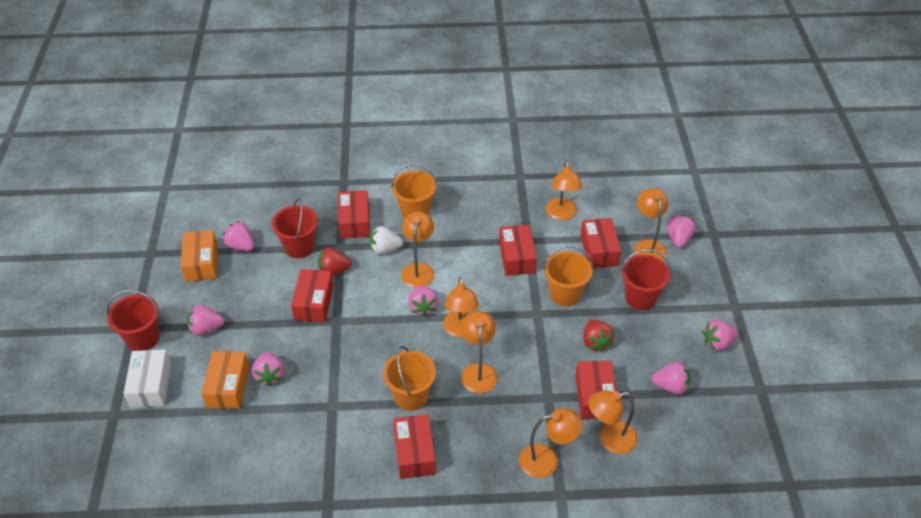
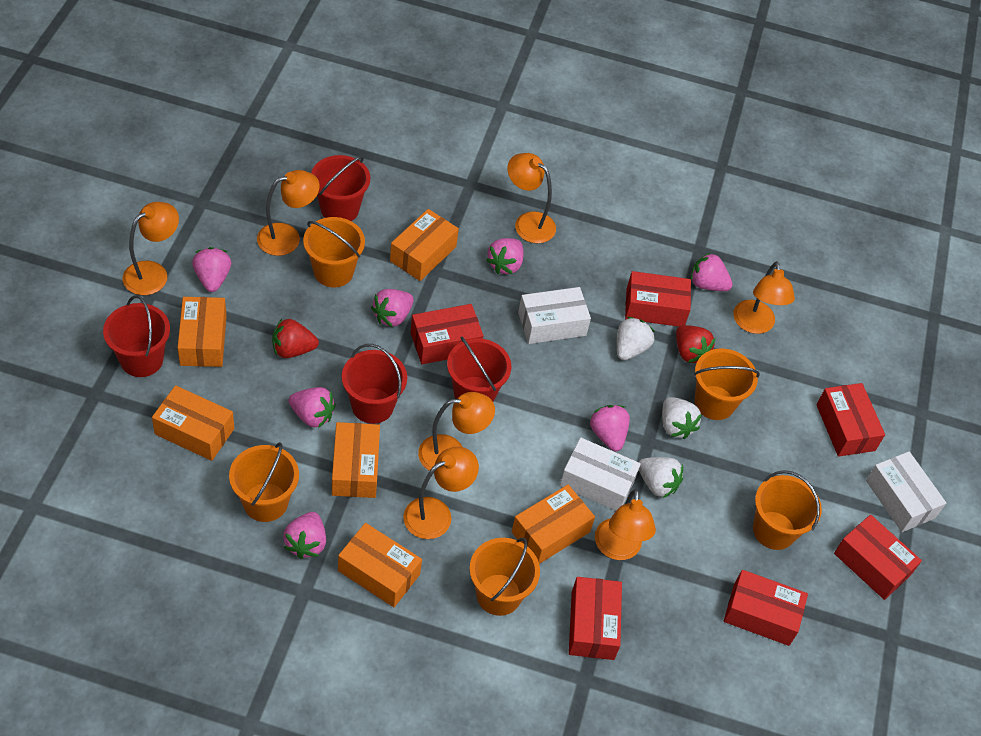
orange box: 2 -> 6
orange bucket: 3 -> 5
red bucket: 3 -> 4
white box: 1 -> 3
white strawberry: 1 -> 3

